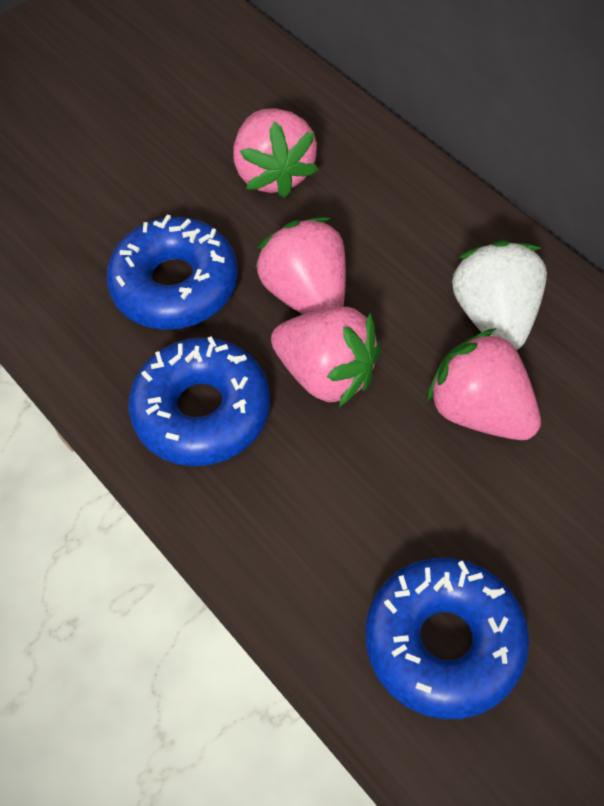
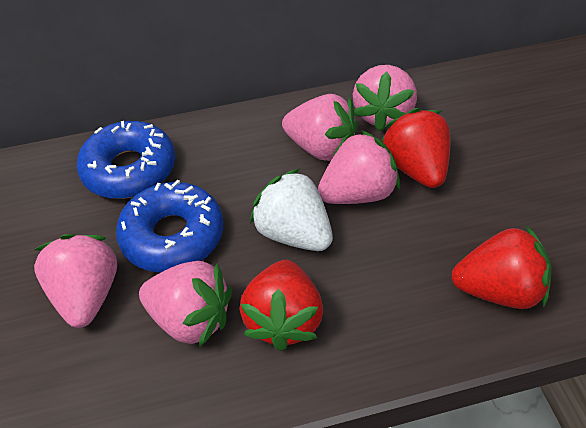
blue donut: 3 -> 2
pink strawberry: 4 -> 5
red strawberry: 0 -> 3

